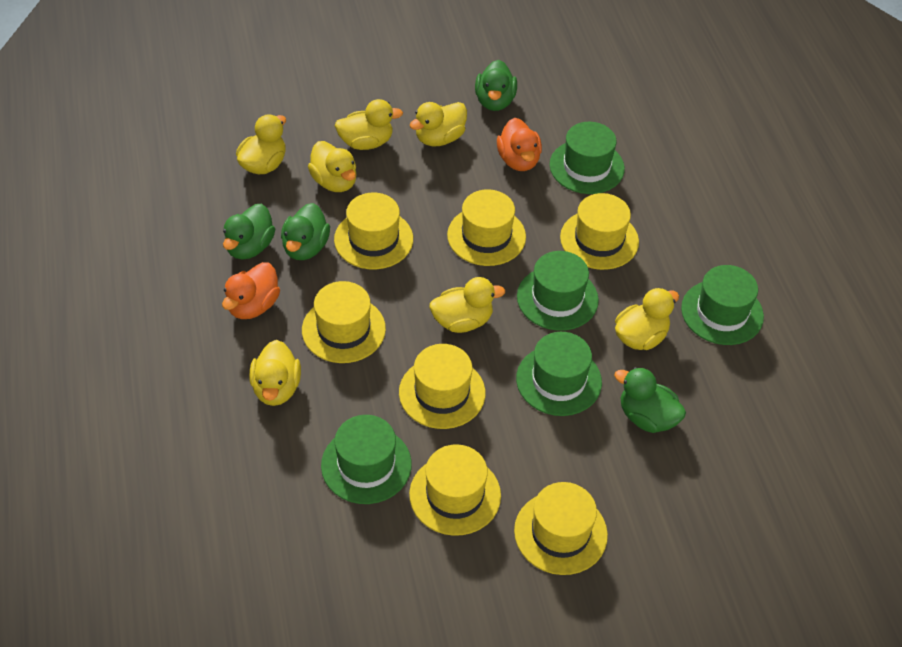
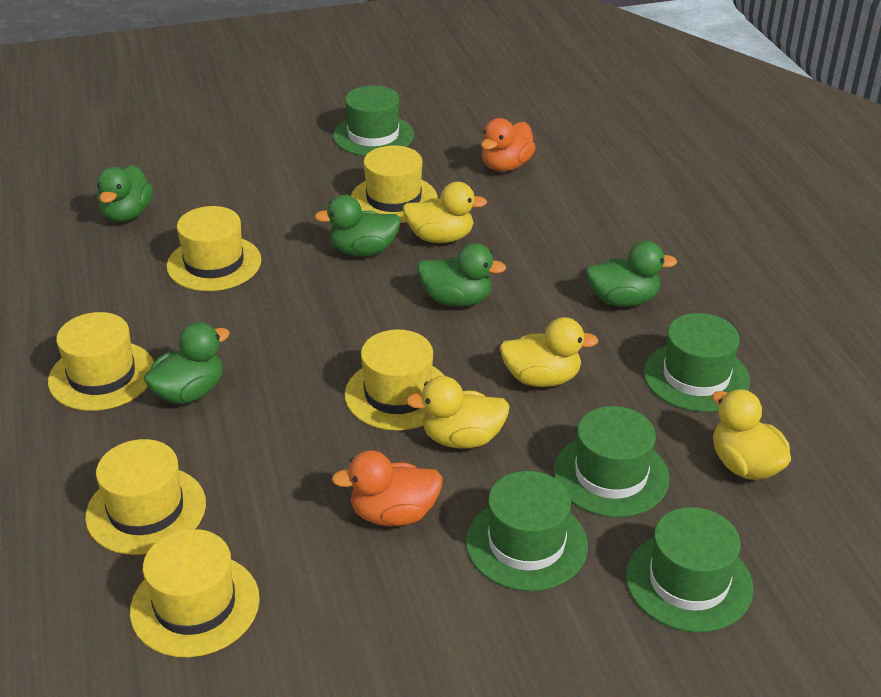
green duck: 4 -> 5
yellow duck: 7 -> 4
yellow hat: 7 -> 6

